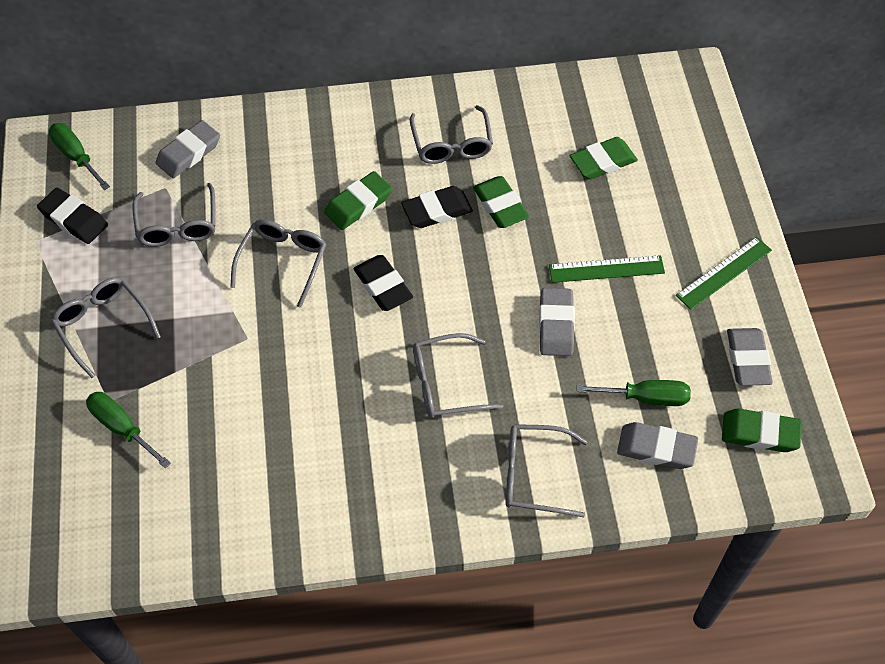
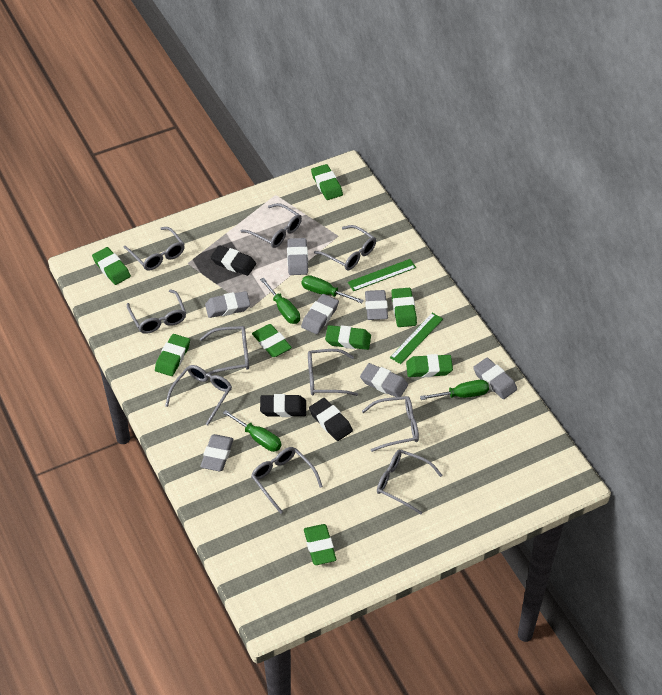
green eraser: 4 -> 8
green screwdriver: 3 -> 4
grey eraser: 4 -> 7
grey glasses: 6 -> 10

